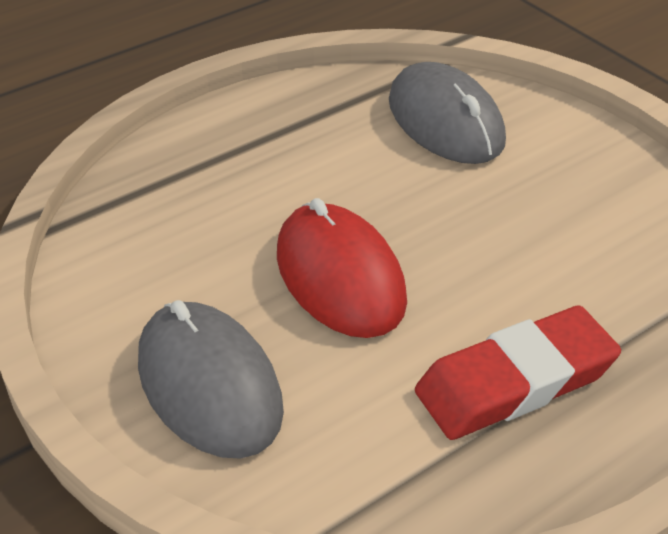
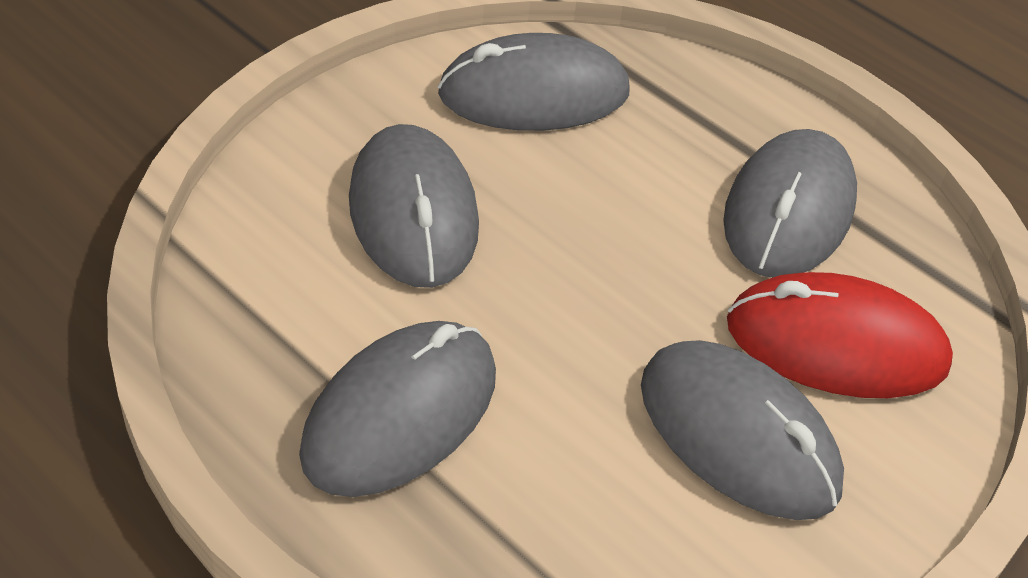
grey mouse: 2 -> 5
red eraser: 1 -> 0

